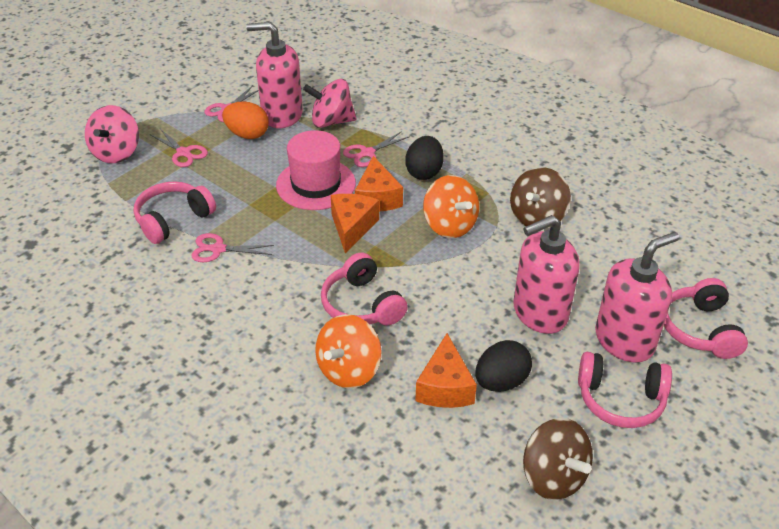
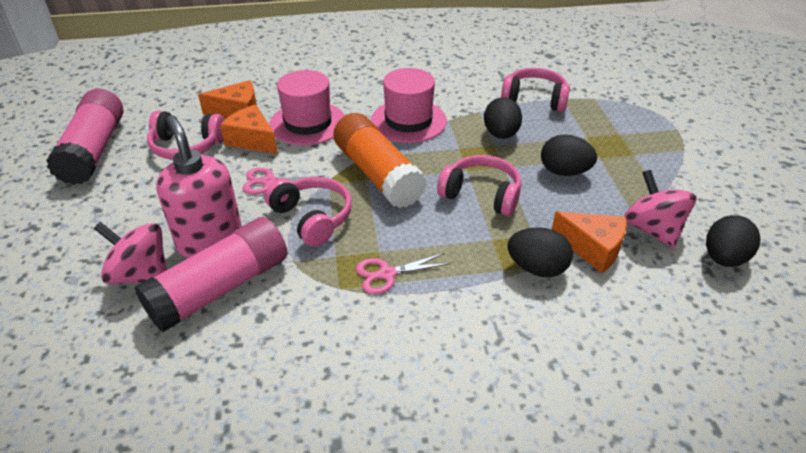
black egg: 2 -> 4
brown spinning top: 2 -> 0
orange egg: 1 -> 0
orange glue stick: 0 -> 1
orange spinning top: 2 -> 0
pink glue stick: 0 -> 2
pink hat: 1 -> 2
pink scissors: 4 -> 2
pink soap dispenser: 3 -> 1

